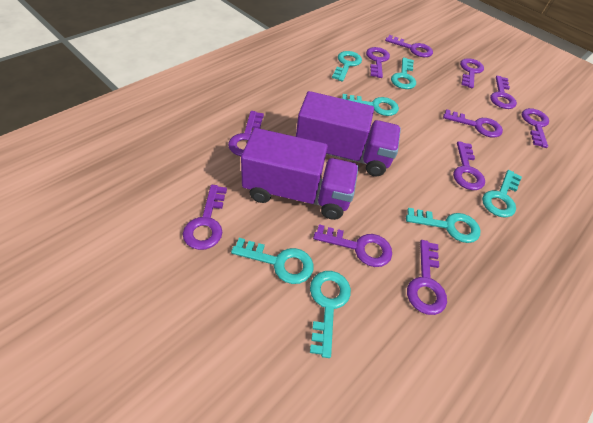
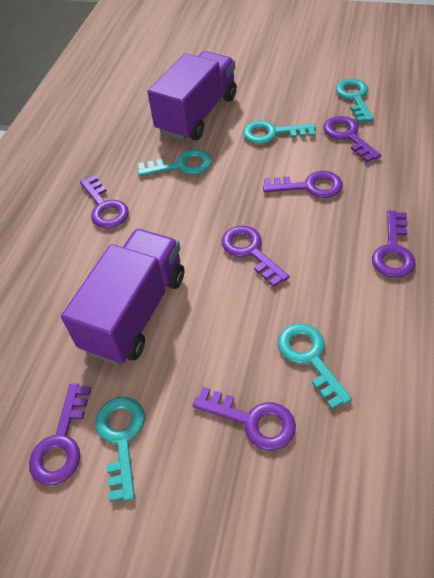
purple key: 11 -> 7
turquoise key: 7 -> 5

